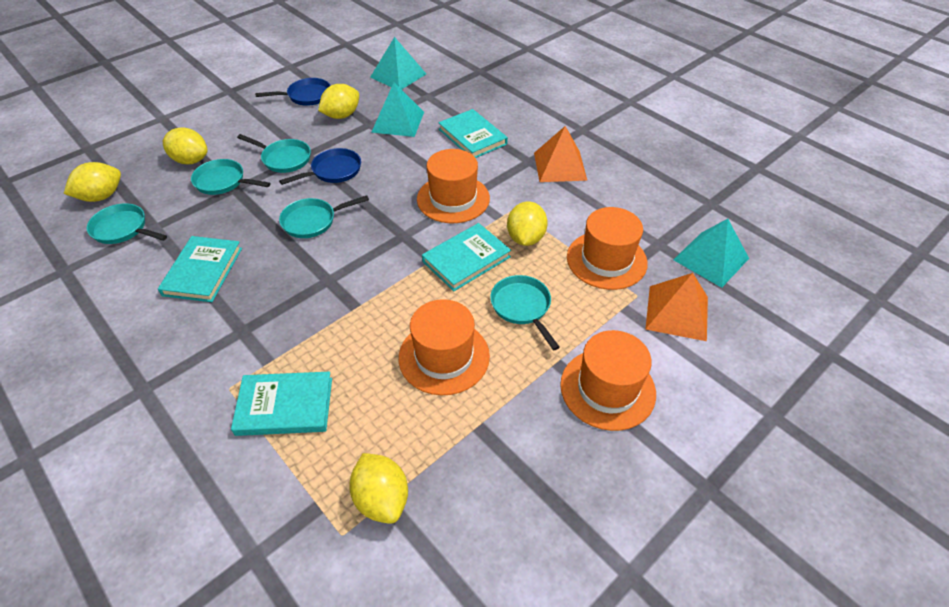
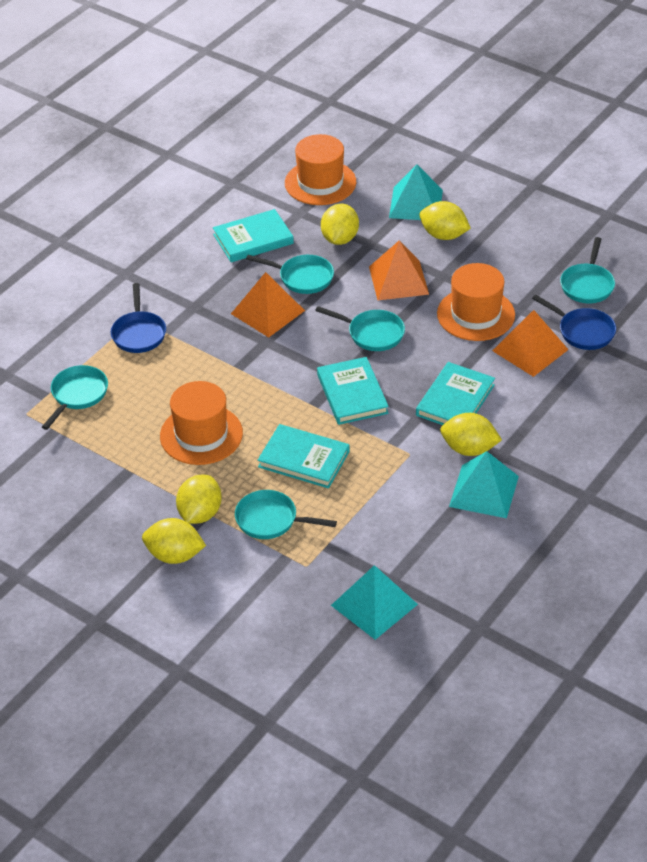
orange hat: 4 -> 3
orange pyramid: 2 -> 3

